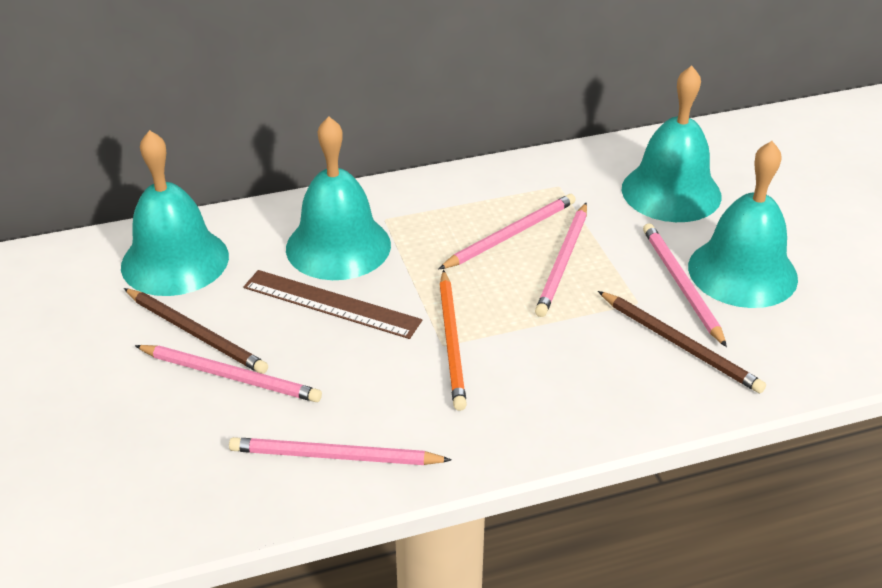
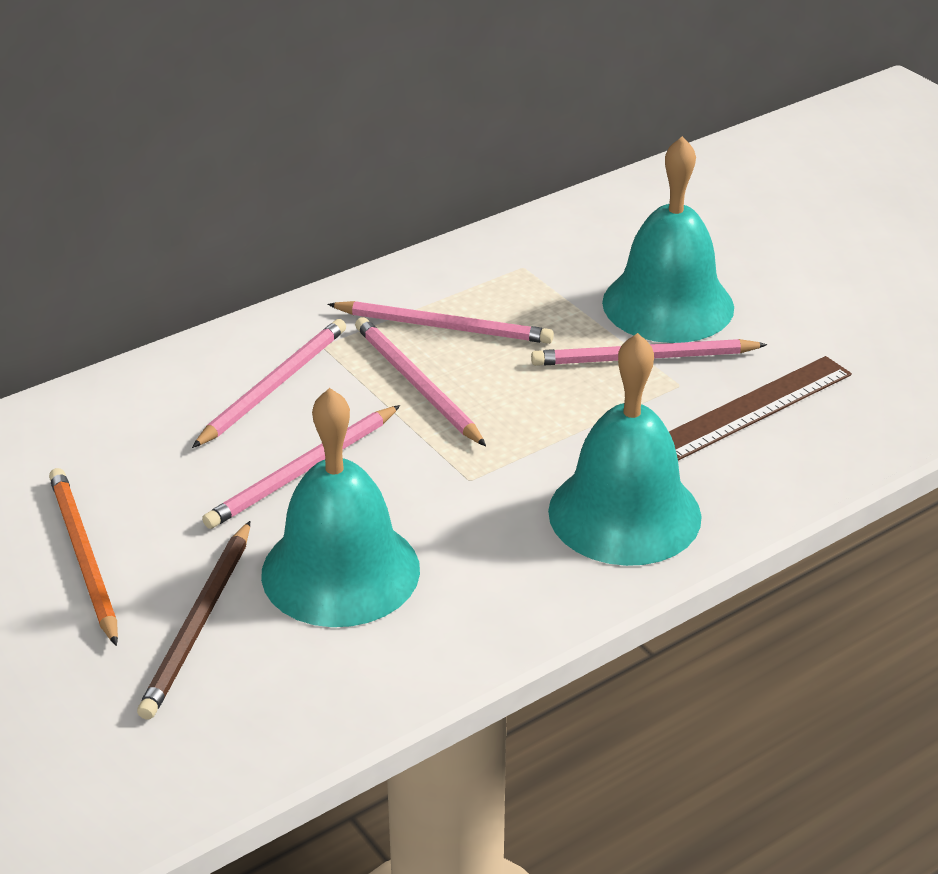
brown pencil: 2 -> 1
turquoise bell: 4 -> 3

